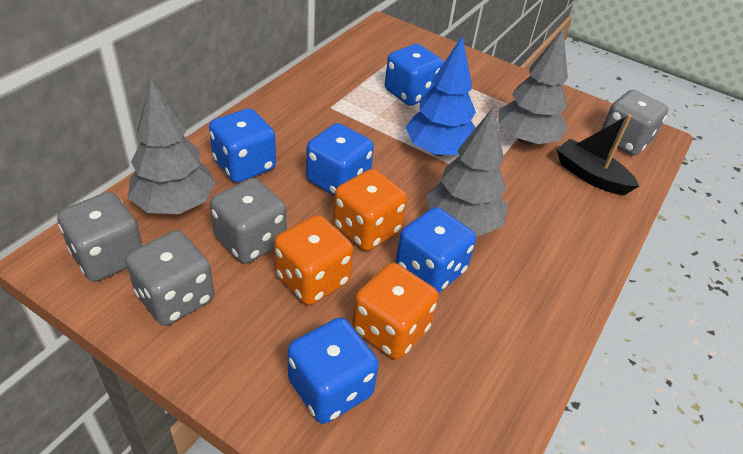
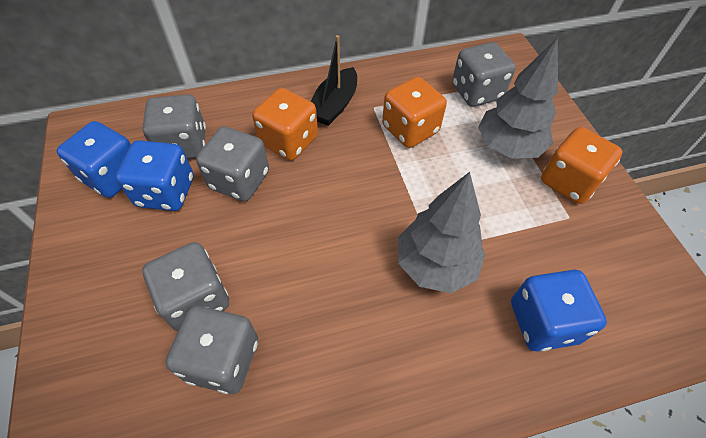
blue dice: 5 -> 3
blue tree: 1 -> 0
grey dice: 4 -> 5
grey tree: 3 -> 2

